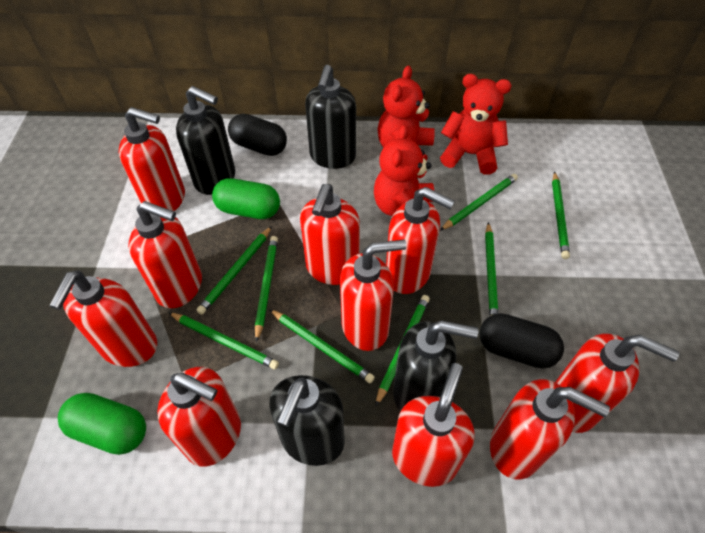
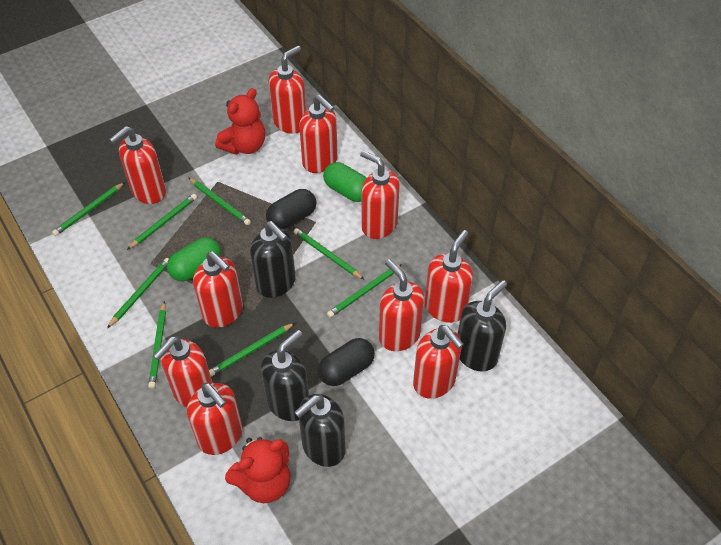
red teddy bear: 3 -> 2

